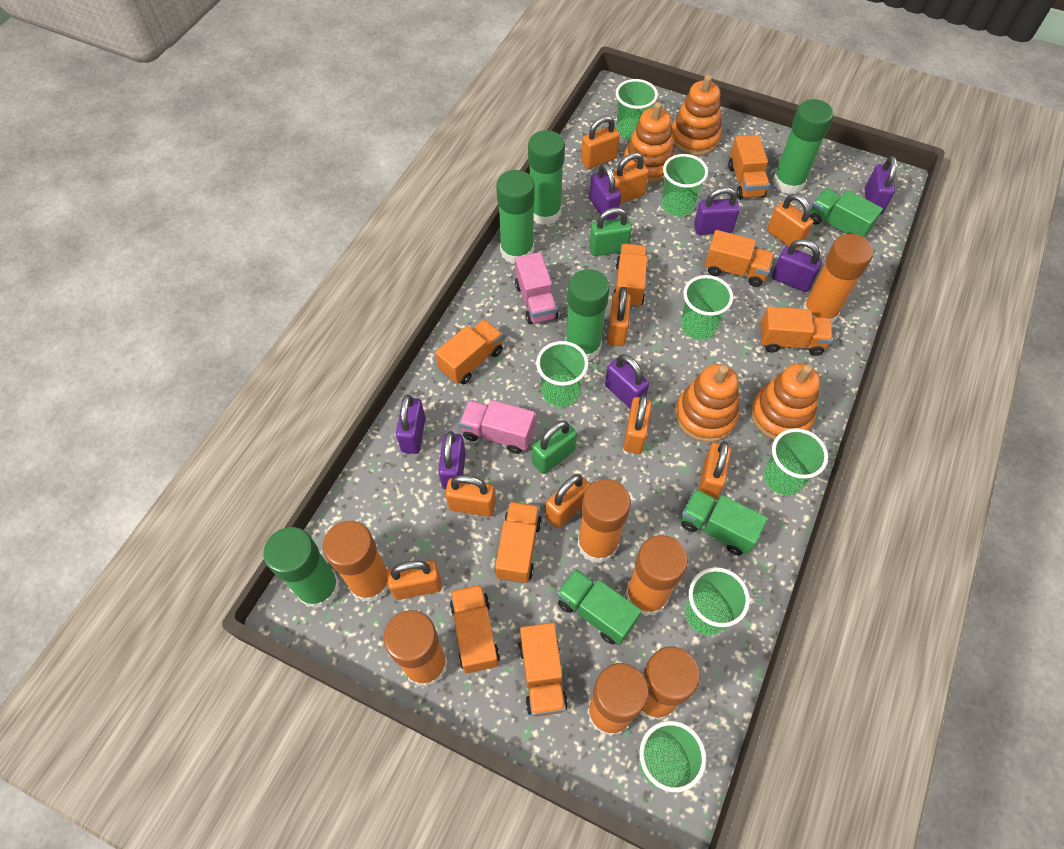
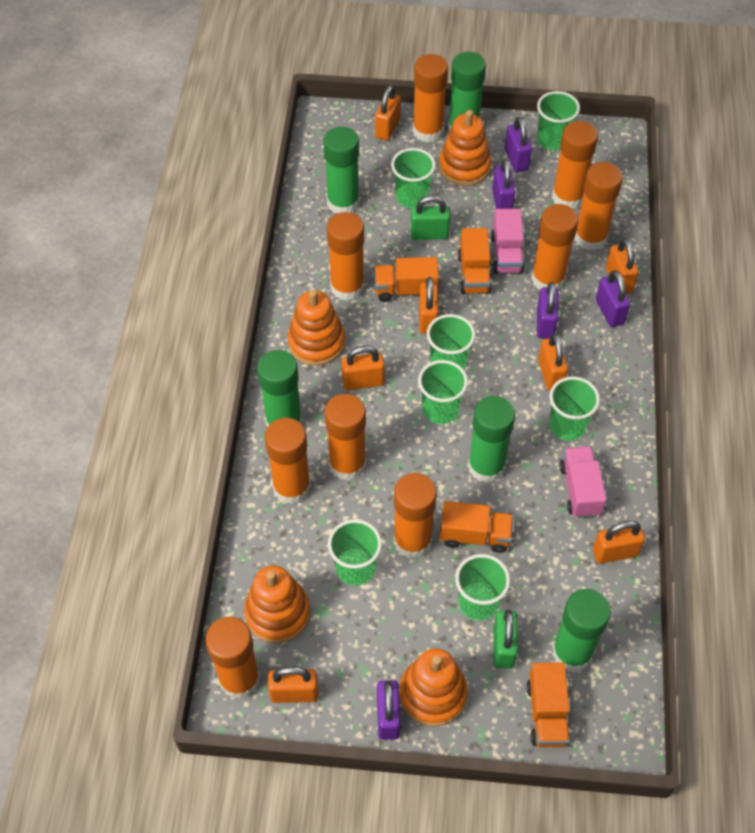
green truck: 3 -> 0
orange glue stick: 7 -> 9
orange padlock: 9 -> 7
orange truck: 8 -> 4
purple padlock: 7 -> 5

